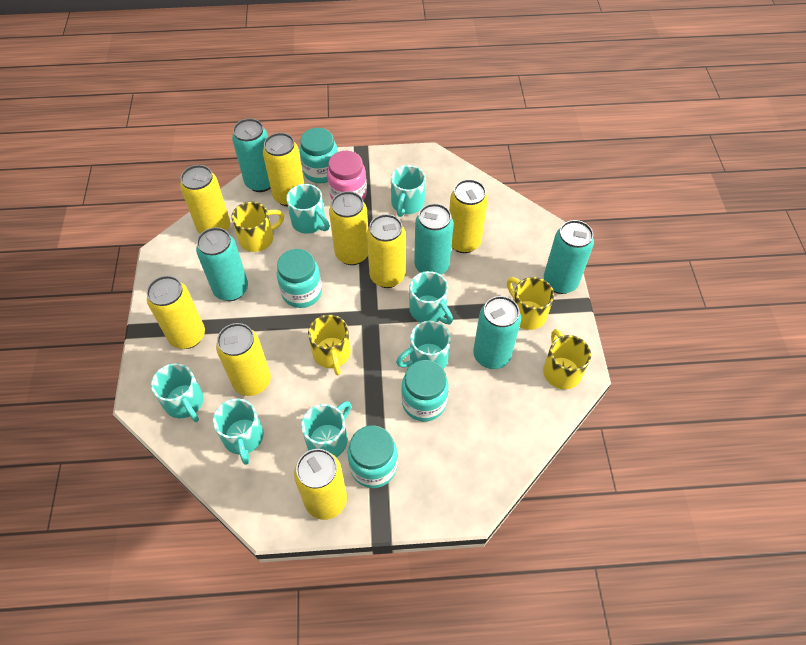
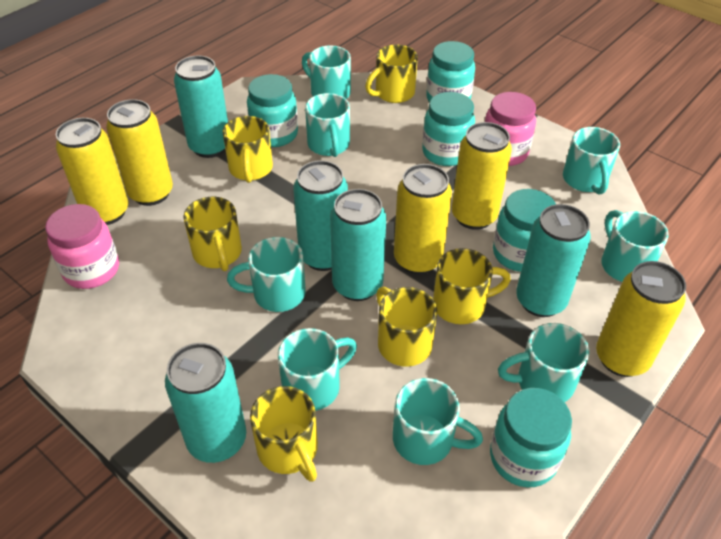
pink jar: 1 -> 2
turquoise jar: 4 -> 5
turquoise mug: 7 -> 8
yellow can: 8 -> 5
yellow mug: 4 -> 6

